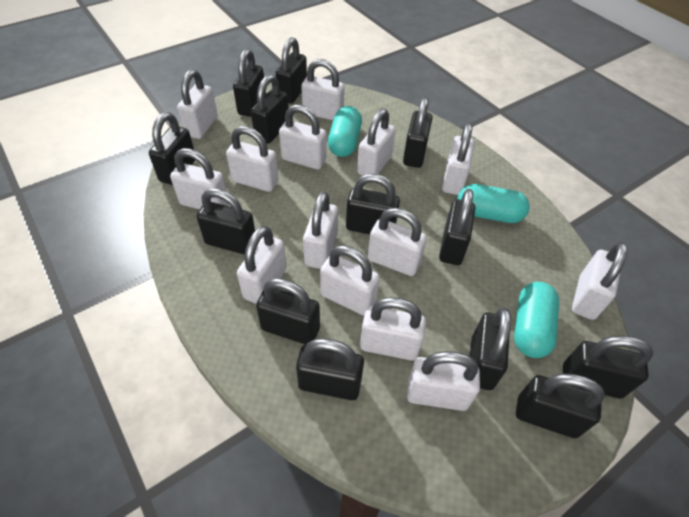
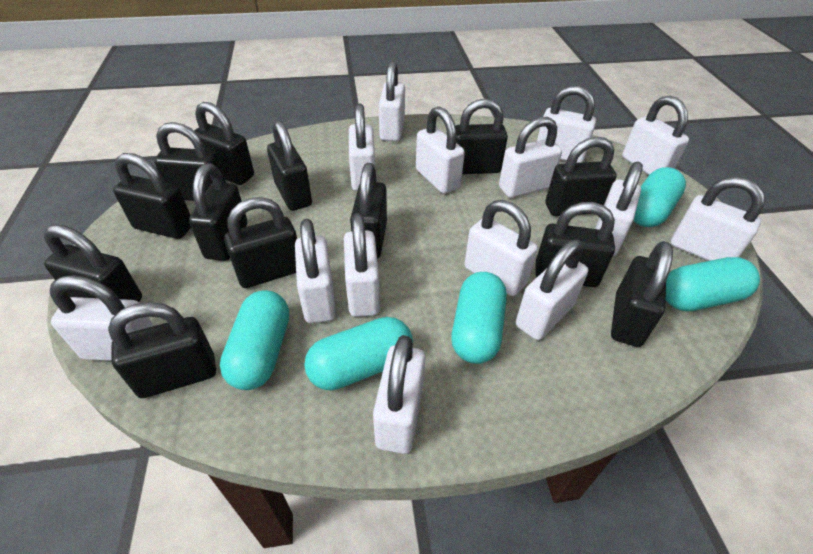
turquoise capsule: 3 -> 5

